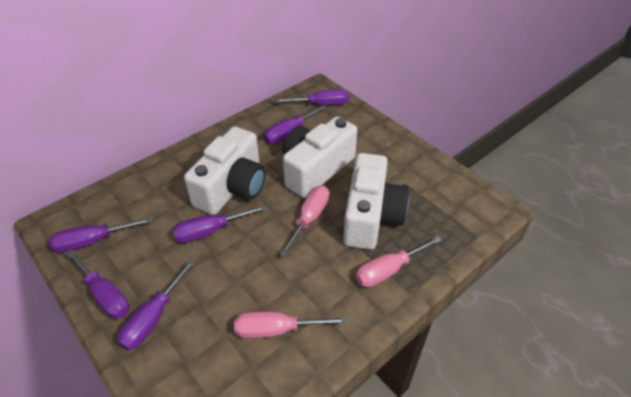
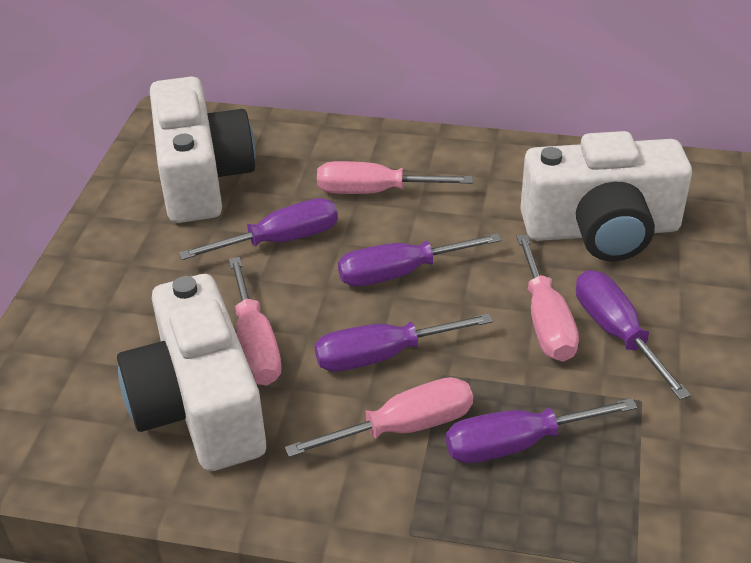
pink screwdriver: 3 -> 4
purple screwdriver: 6 -> 5

